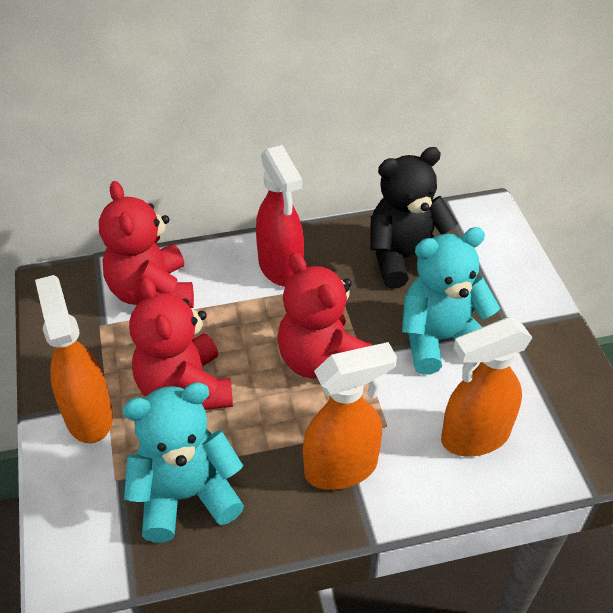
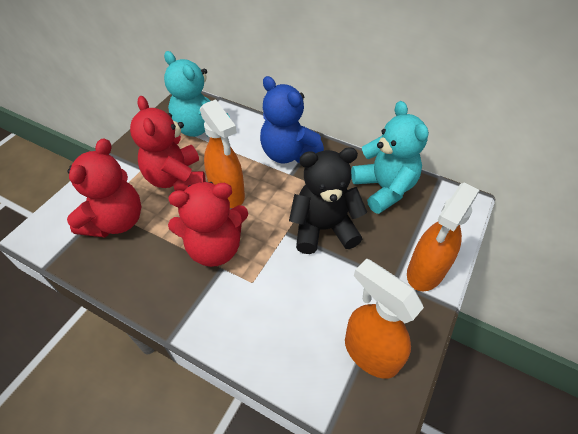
blue teddy bear: 0 -> 1
red spray bottle: 1 -> 0

